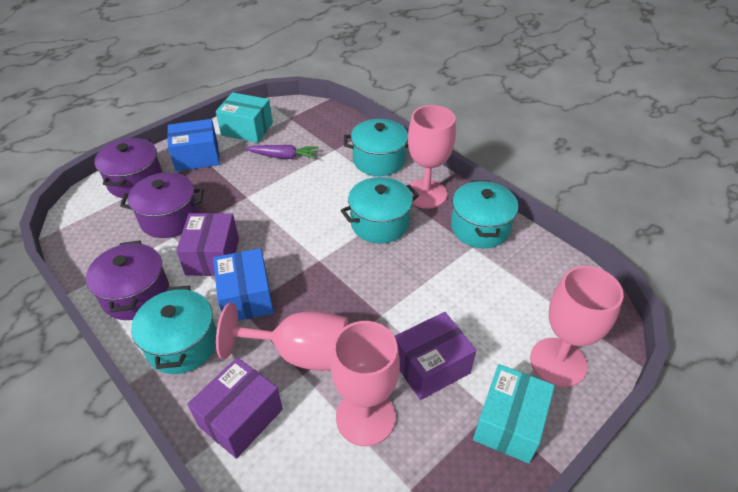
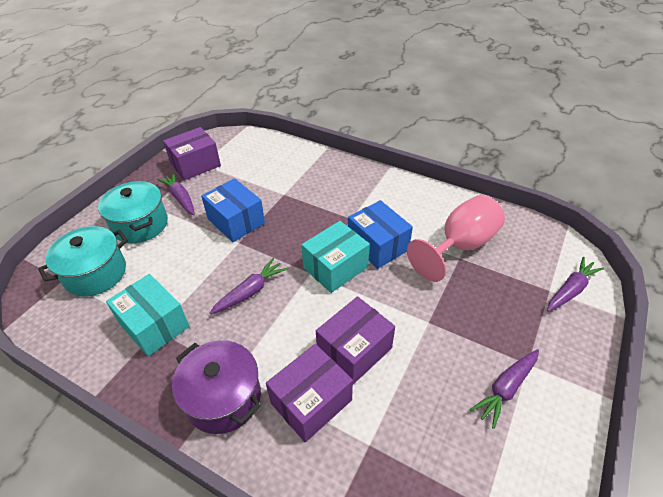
pink goblet: 4 -> 1
purple carrot: 1 -> 4
purple pot: 3 -> 1
turquoise pot: 4 -> 2

